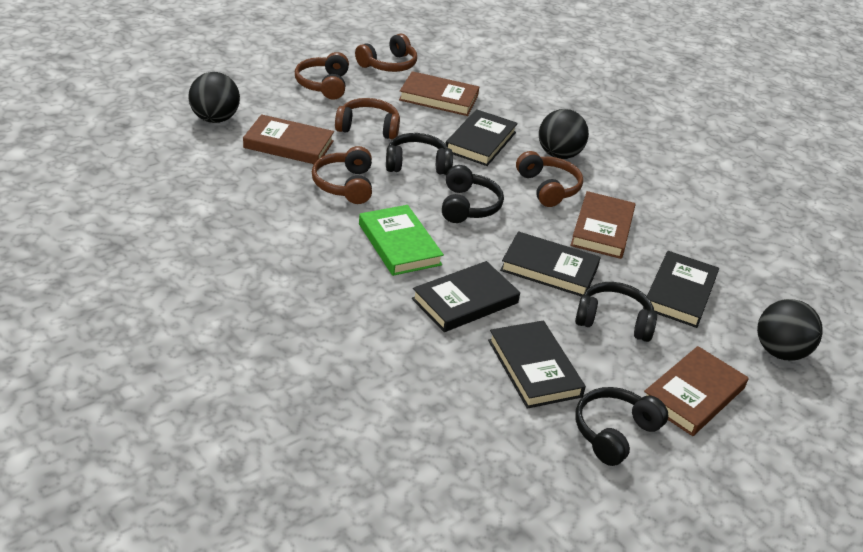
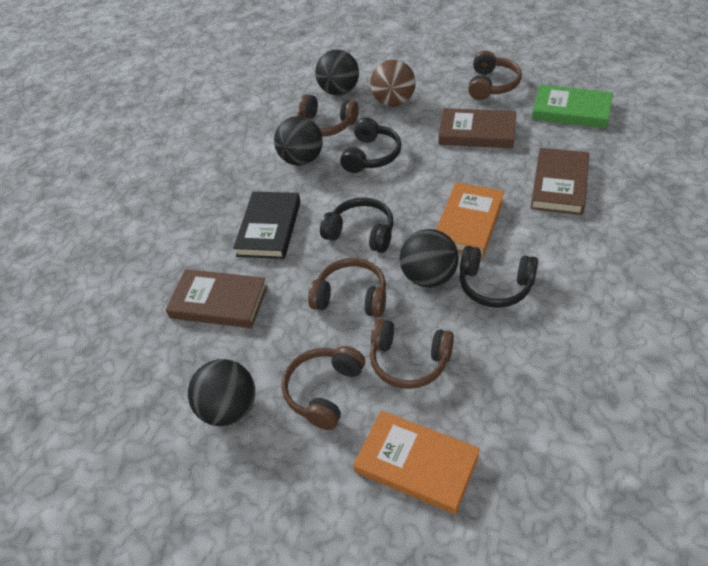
black ball: 3 -> 4
black book: 5 -> 1
black headphones: 4 -> 3
brown ball: 0 -> 1
brown book: 4 -> 3
orange book: 0 -> 2

